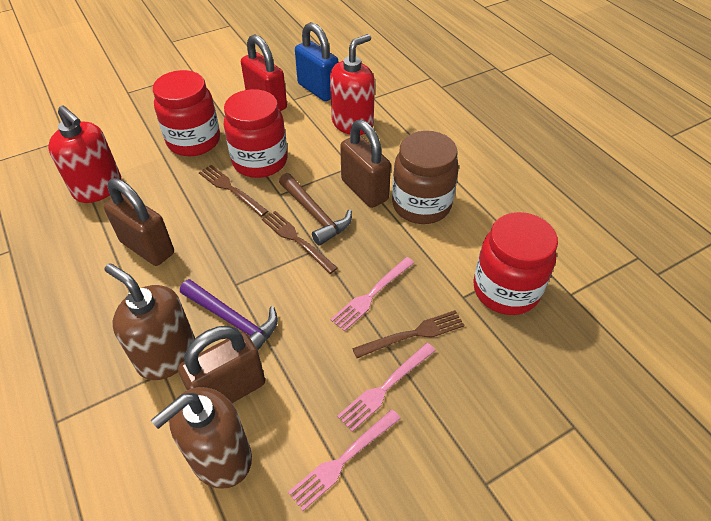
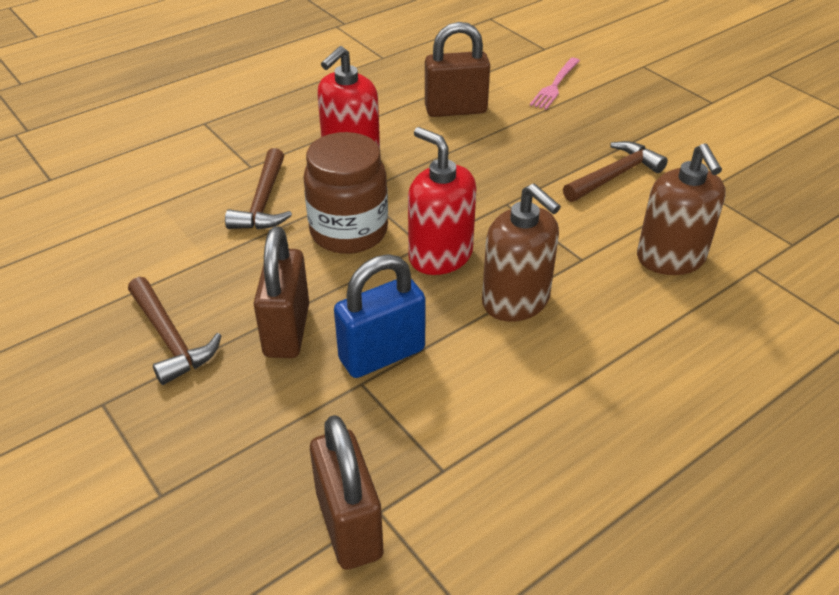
brown fork: 3 -> 0
brown hammer: 1 -> 3
pink fork: 3 -> 1
purple hammer: 1 -> 0
red jar: 3 -> 0
red padlock: 1 -> 0

